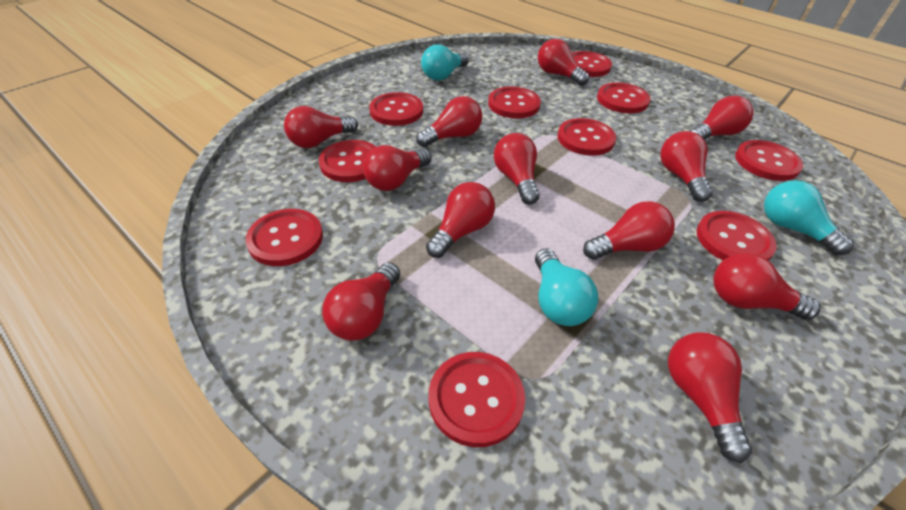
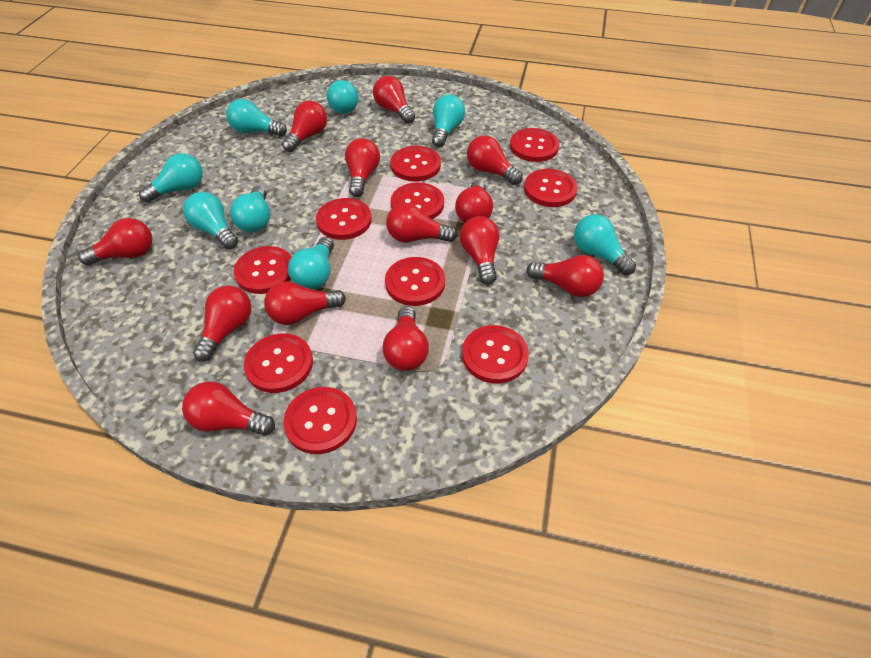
red light bulb: 12 -> 13
turquoise light bulb: 3 -> 8

